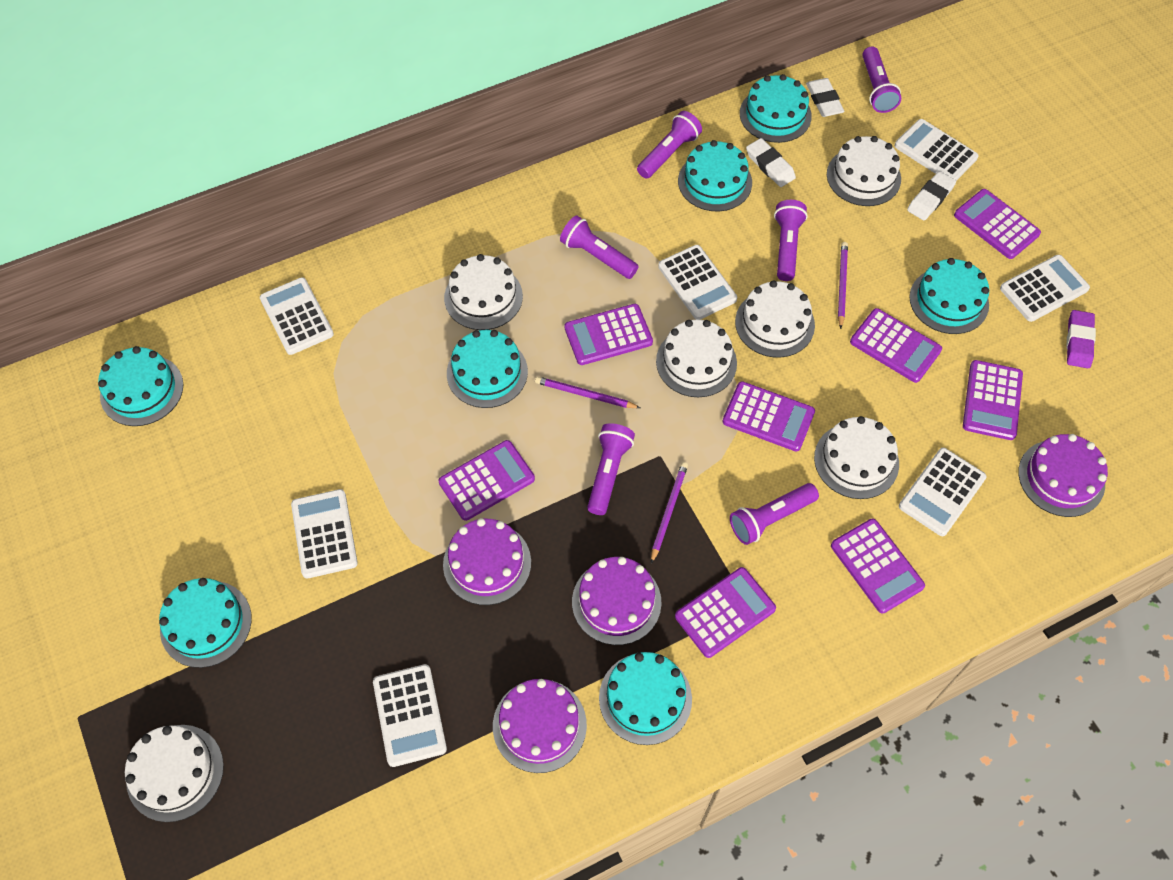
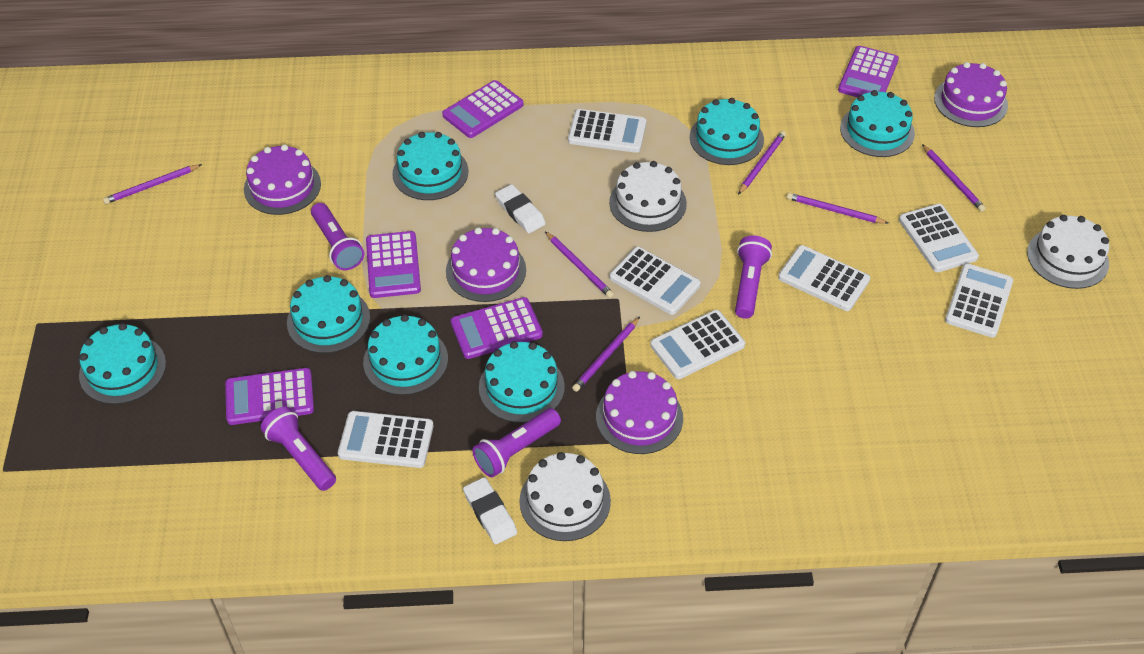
purple calculator: 8 -> 5
purple eraser: 1 -> 0
purple flashlight: 6 -> 4
purple pencil: 3 -> 6
white cake: 6 -> 3
white eraser: 3 -> 2

